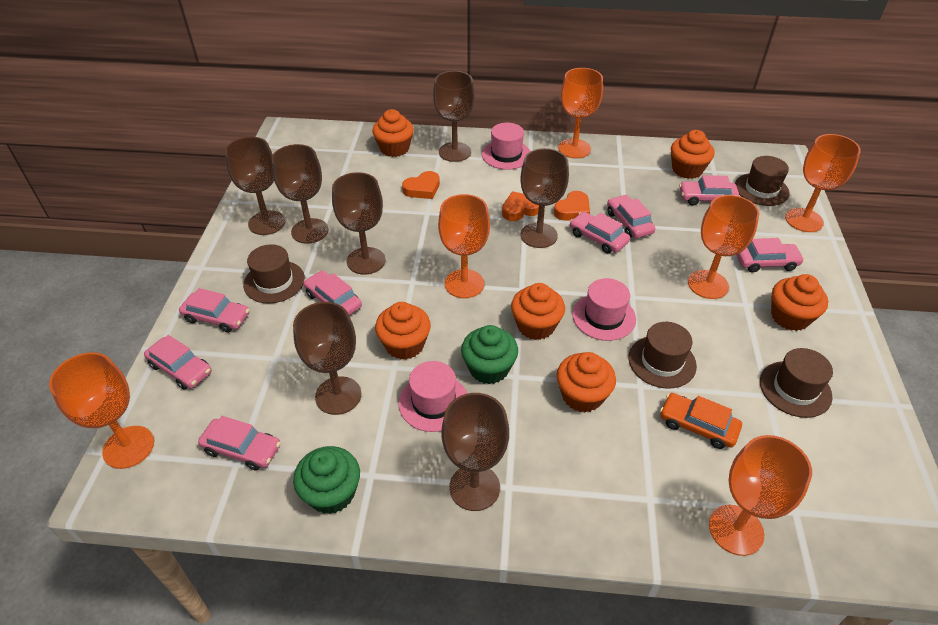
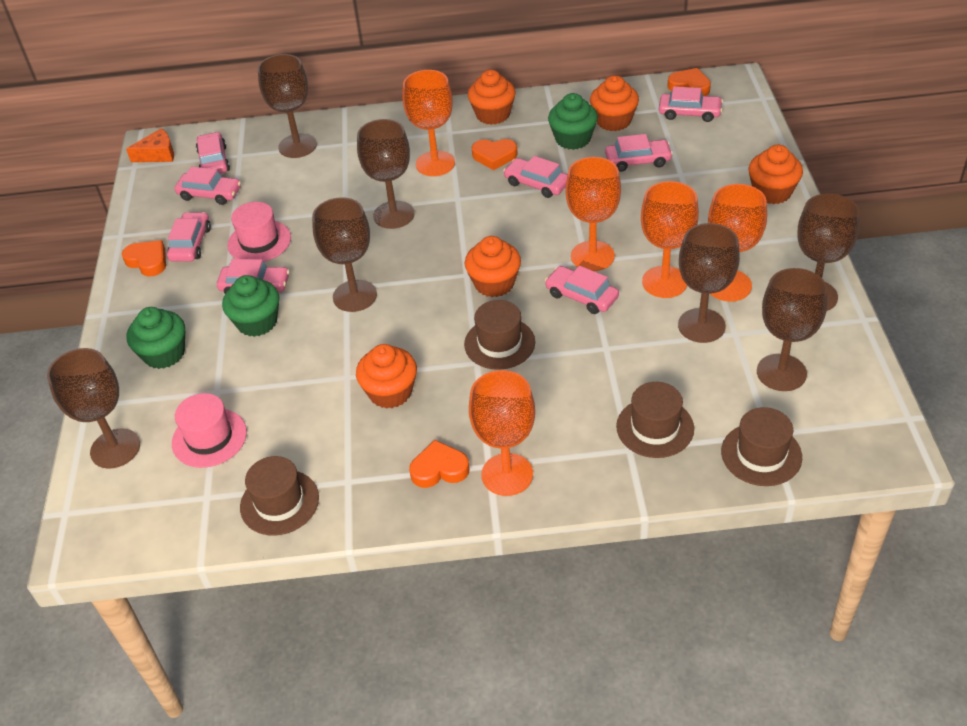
green cupcake: 2 -> 3
orange car: 1 -> 0
orange cheese: 0 -> 1
orange cupcake: 6 -> 5
orange goblet: 6 -> 5
orange heart: 3 -> 4
pink hat: 3 -> 2

